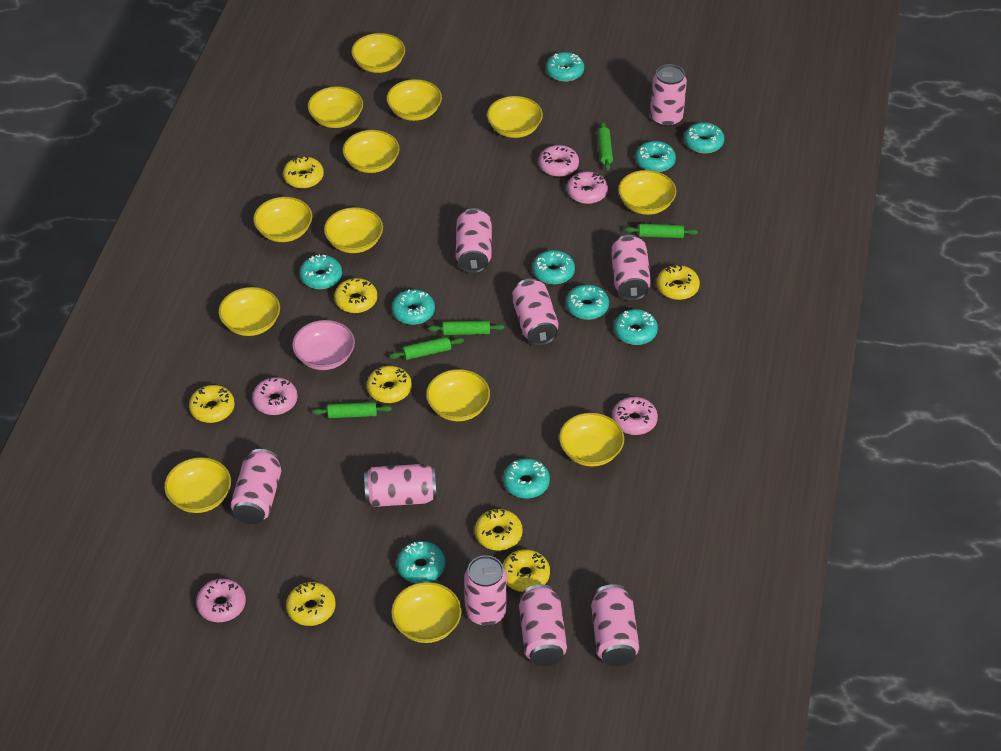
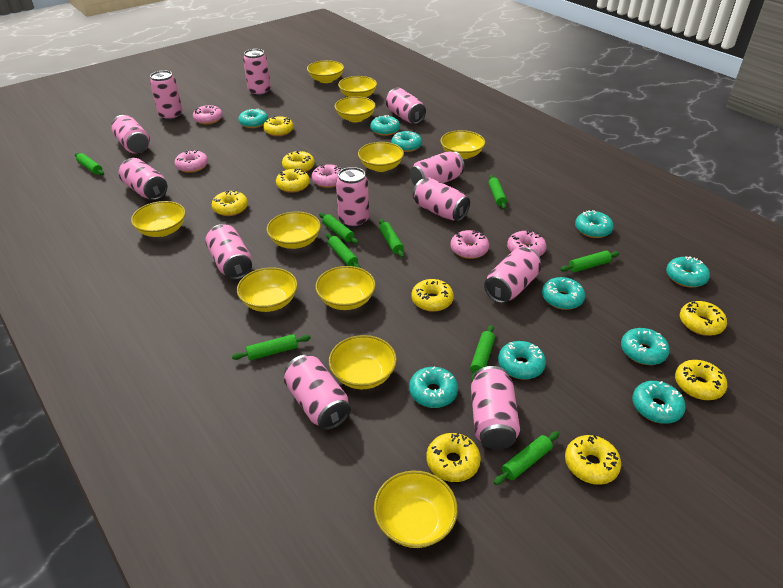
green rolling pin: 5 -> 9
pink bowl: 1 -> 0
pink can: 9 -> 12
yellow bowl: 13 -> 11
yellow donut: 8 -> 9

